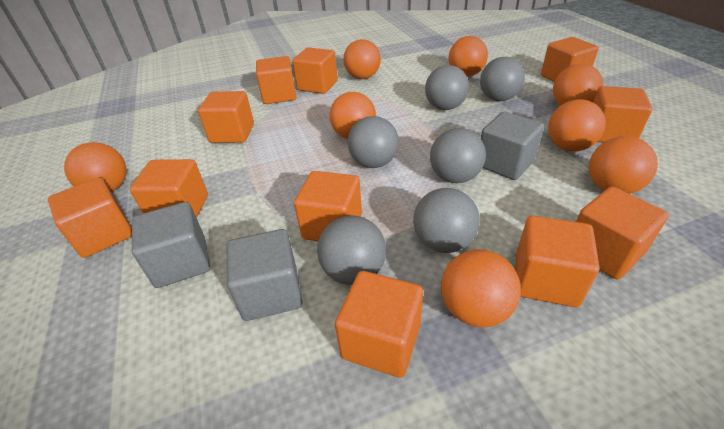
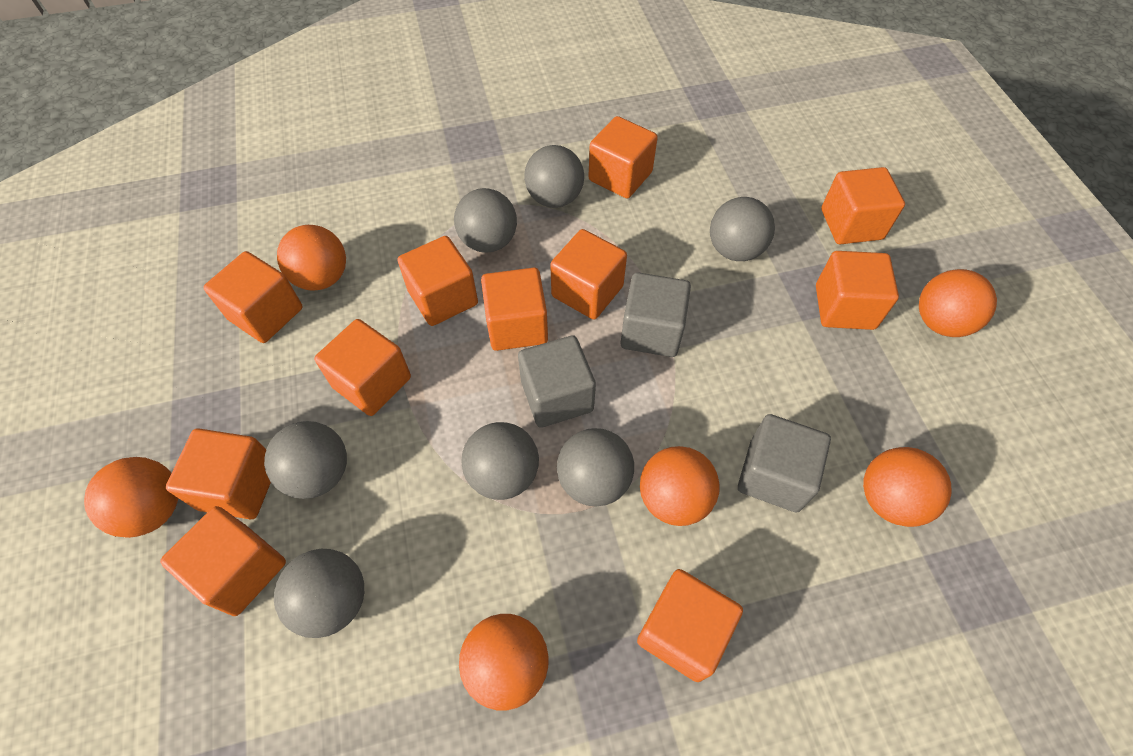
grey ball: 6 -> 7
orange ball: 8 -> 6

